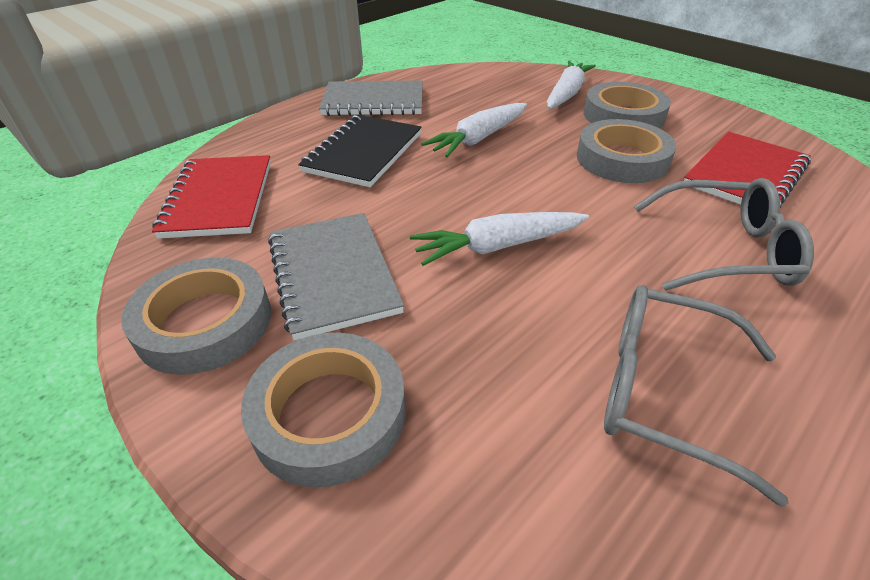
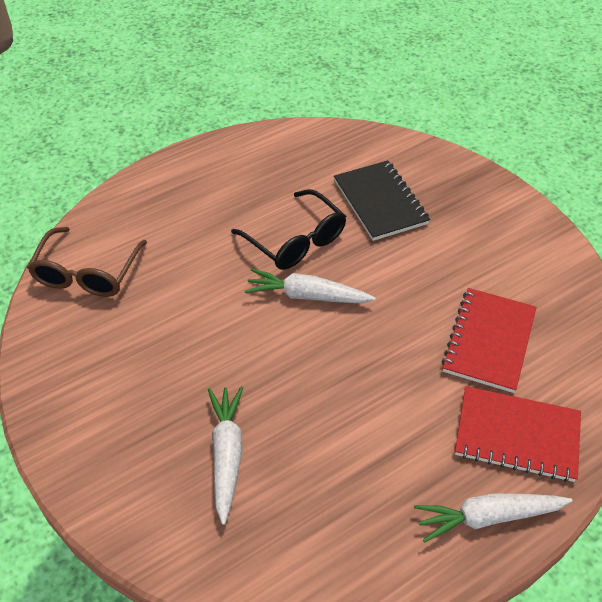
black glasses: 0 -> 1
brown glasses: 0 -> 1
grey glasses: 2 -> 0
grey notebook: 2 -> 0
grey tape: 4 -> 0

